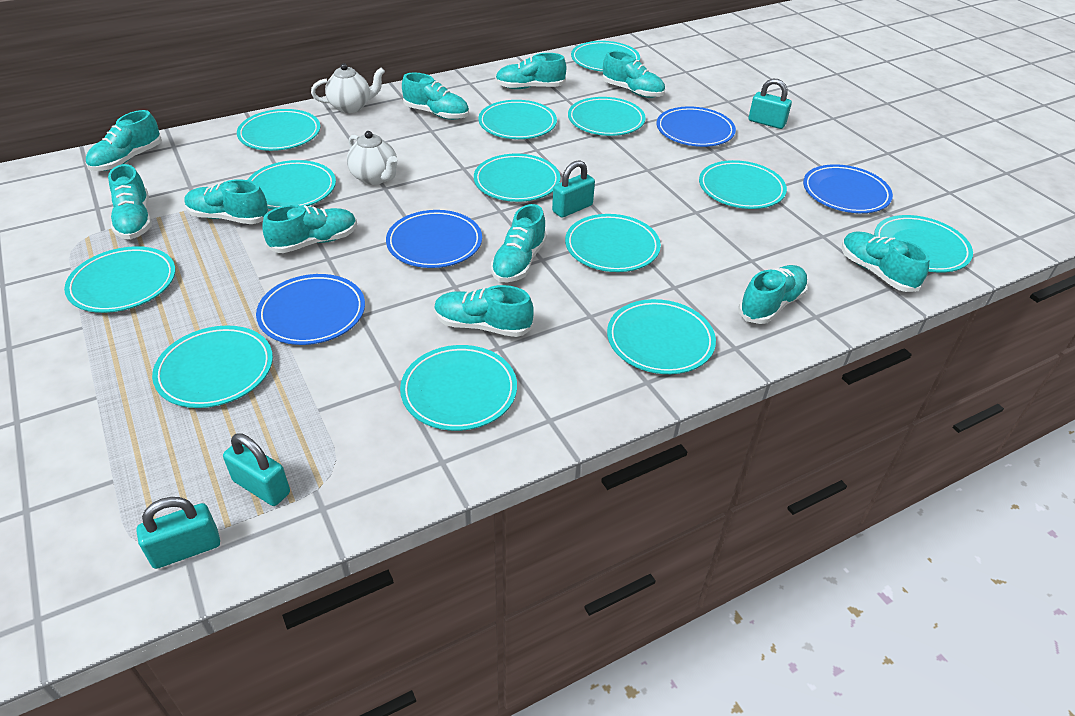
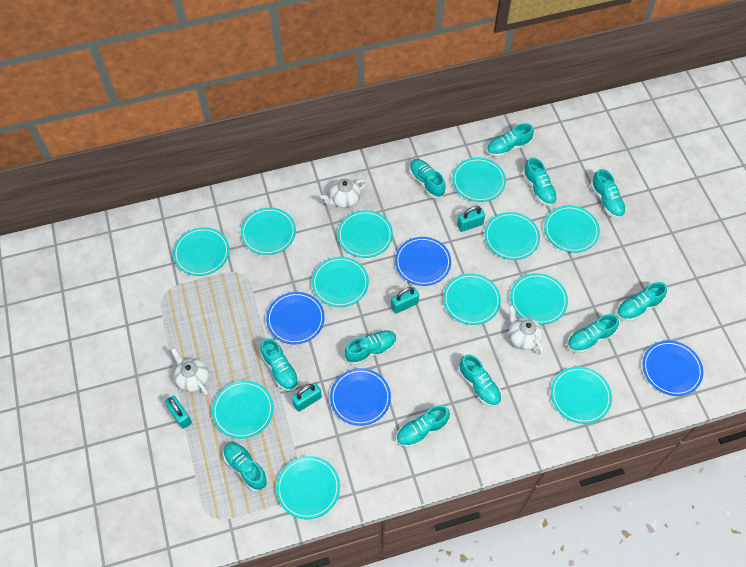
turquoise plate: 13 -> 12
white teapot: 2 -> 3

